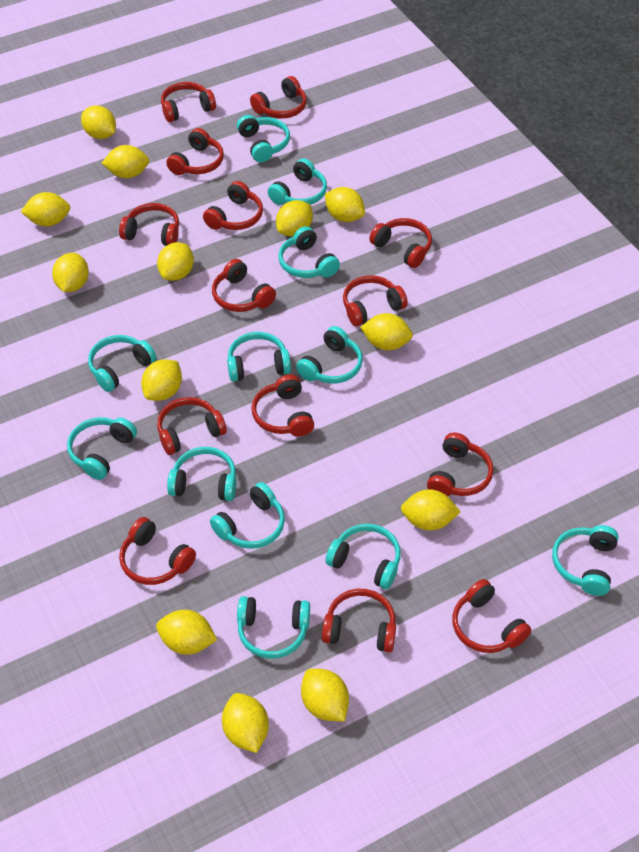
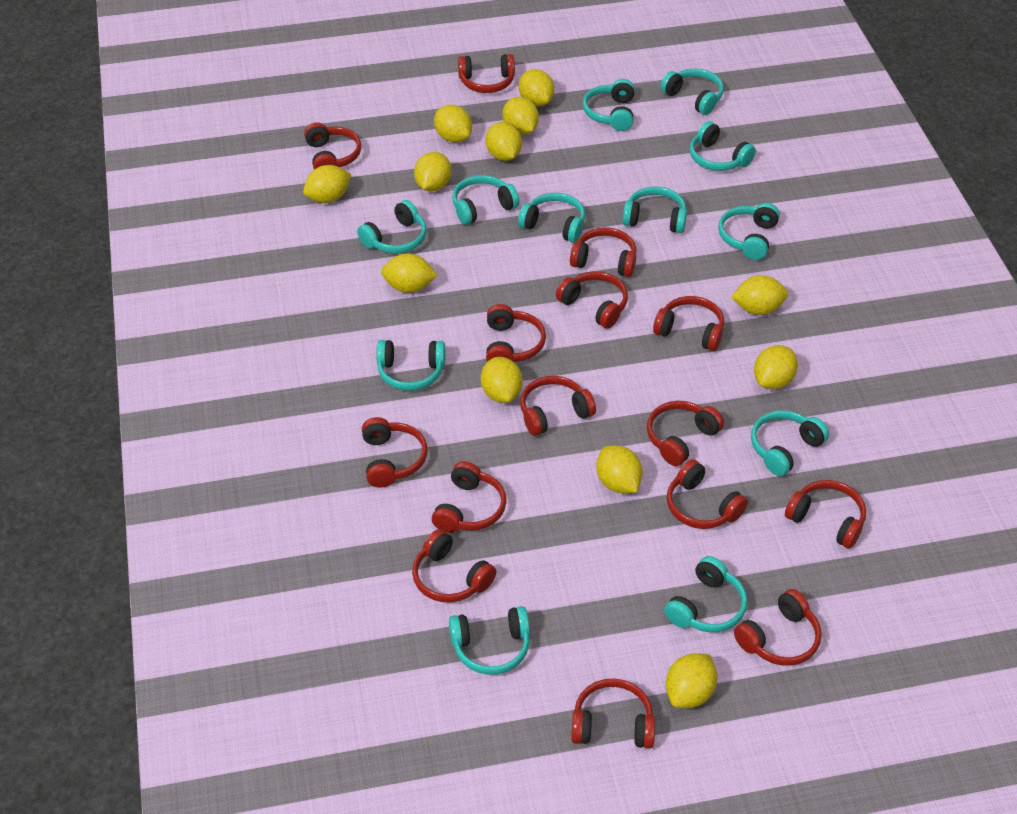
red headphones: 14 -> 15
yellow lemon: 13 -> 12

